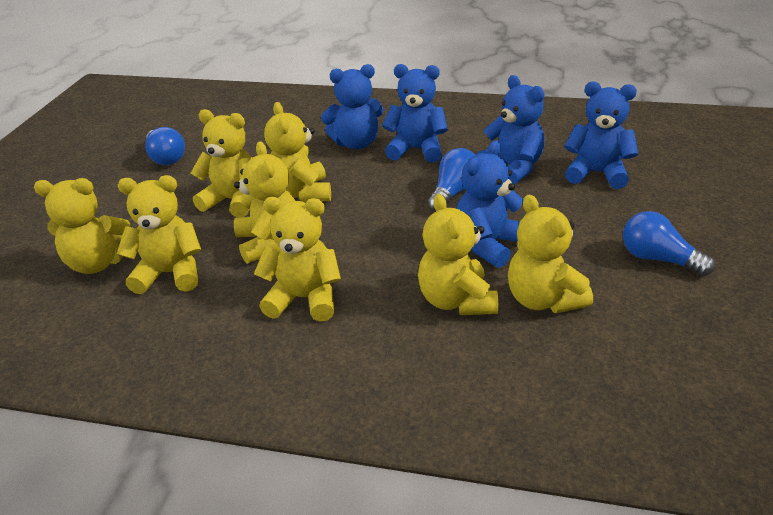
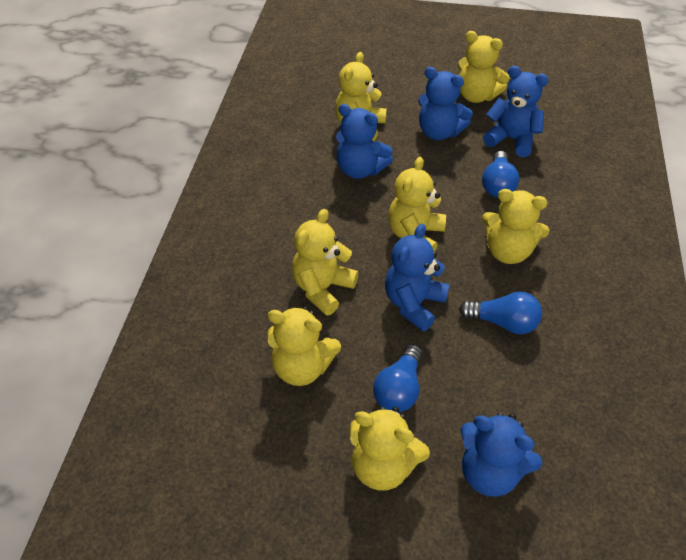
yellow teddy bear: 8 -> 7

